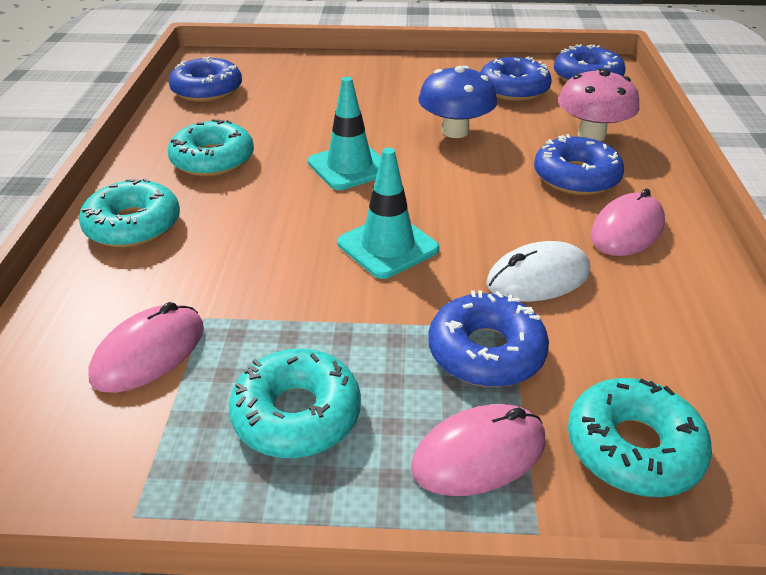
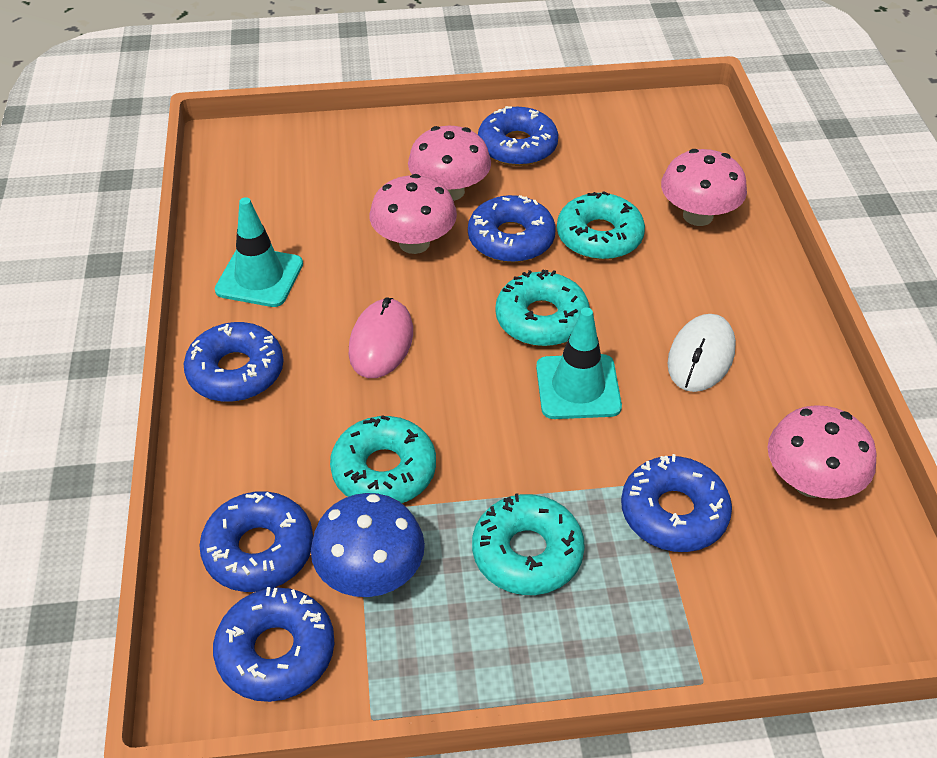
blue donut: 5 -> 6
pink mouse: 3 -> 1
pink mushroom: 1 -> 4

